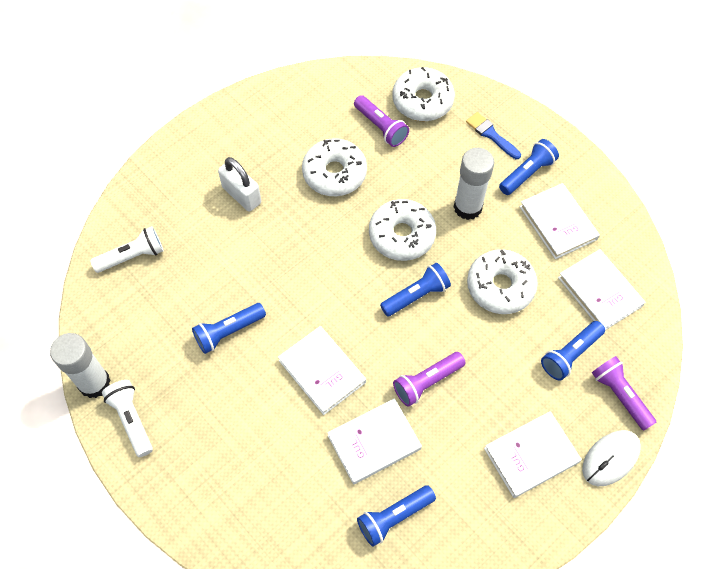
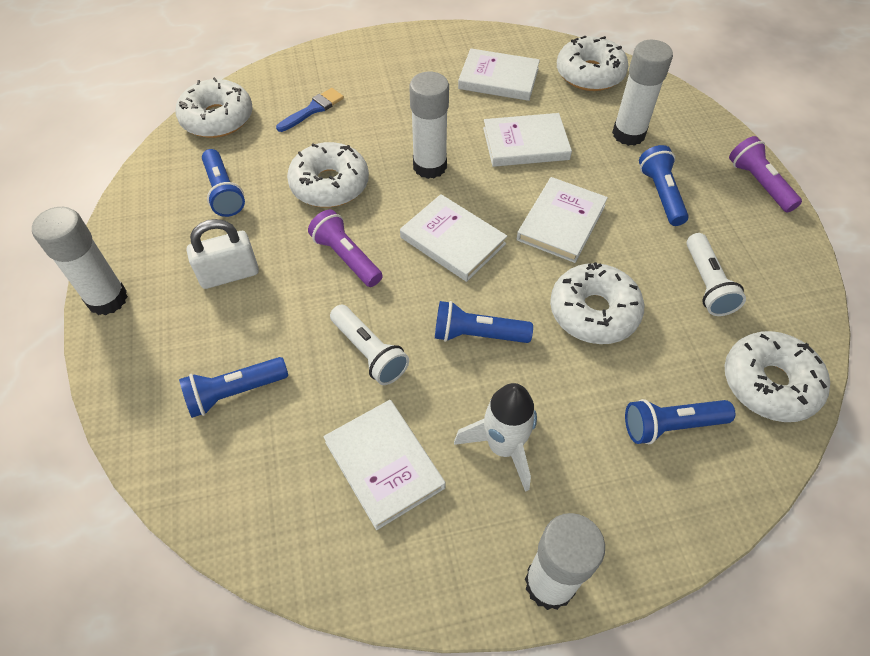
purple flashlight: 3 -> 2
white donut: 4 -> 5
white glue stick: 2 -> 4
white mouse: 1 -> 0
white rocket: 0 -> 1

